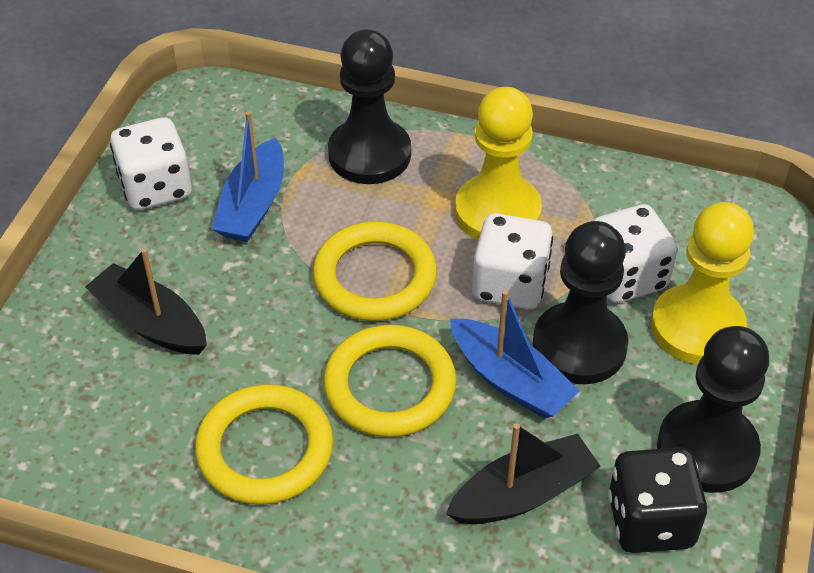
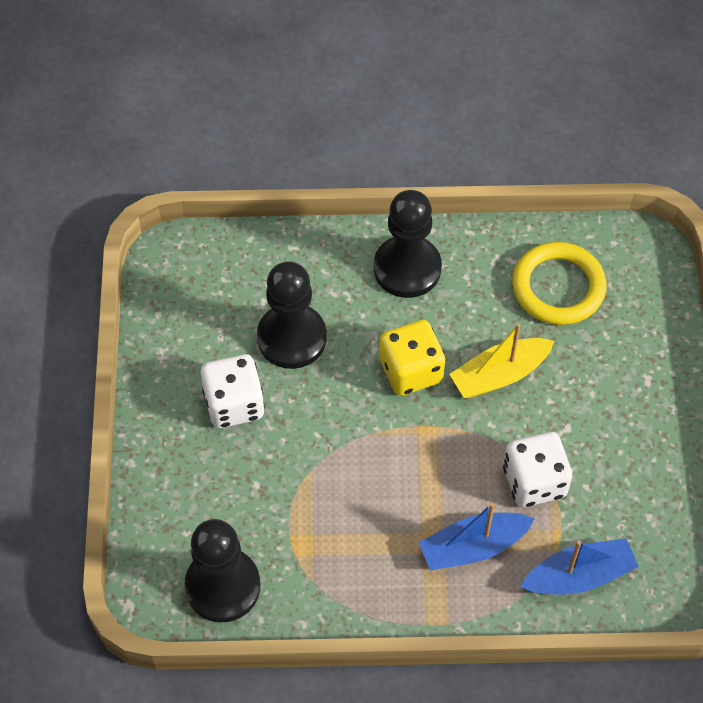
black boat: 2 -> 0
black dice: 1 -> 0
white dice: 3 -> 2
yellow boat: 0 -> 1
yellow dice: 0 -> 1
yellow pawn: 2 -> 0
yellow ring: 3 -> 1

